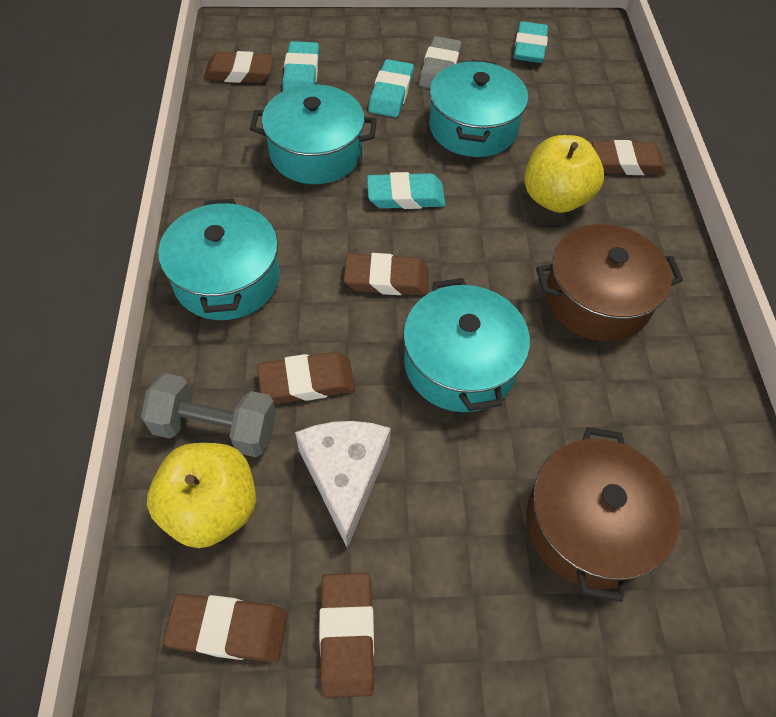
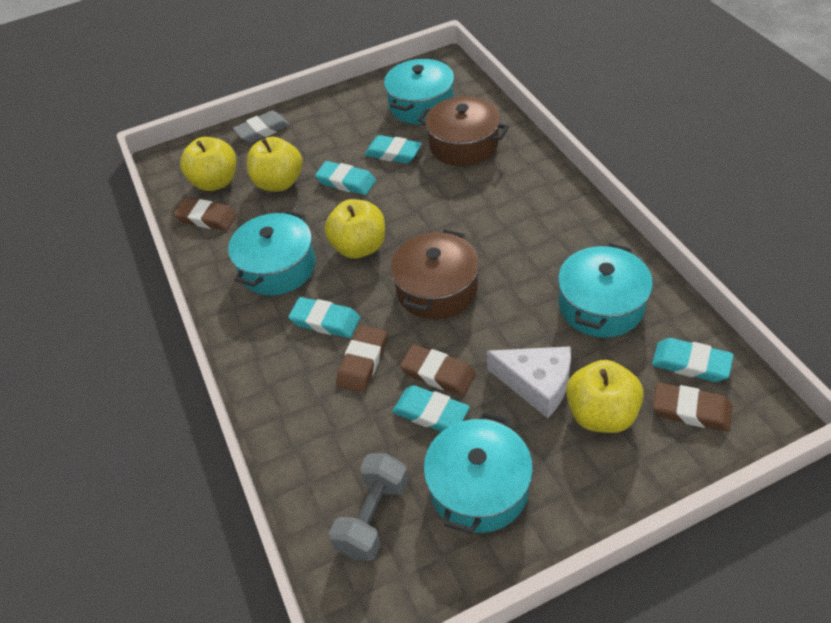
brown eraser: 6 -> 4
turquoise eraser: 4 -> 5
yellow apple: 2 -> 4

